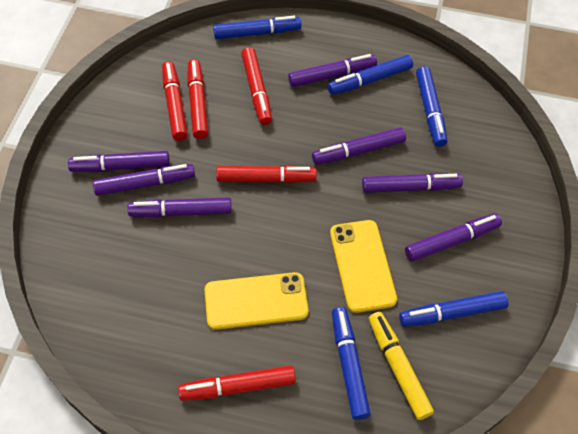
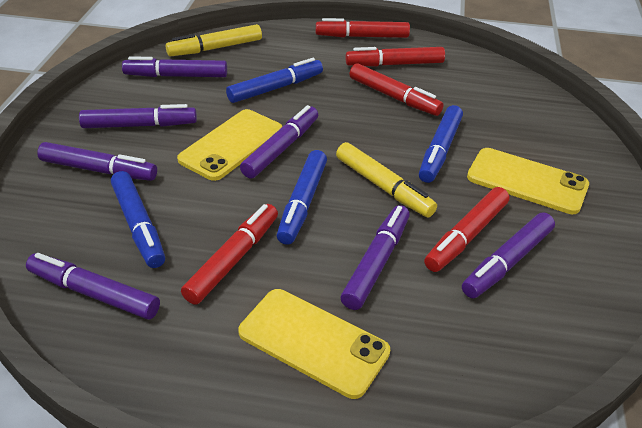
blue marker: 5 -> 4
yellow marker: 1 -> 2
yellow phone: 2 -> 3

